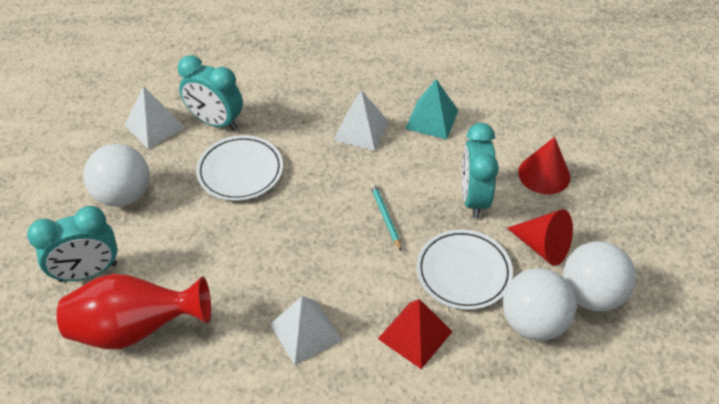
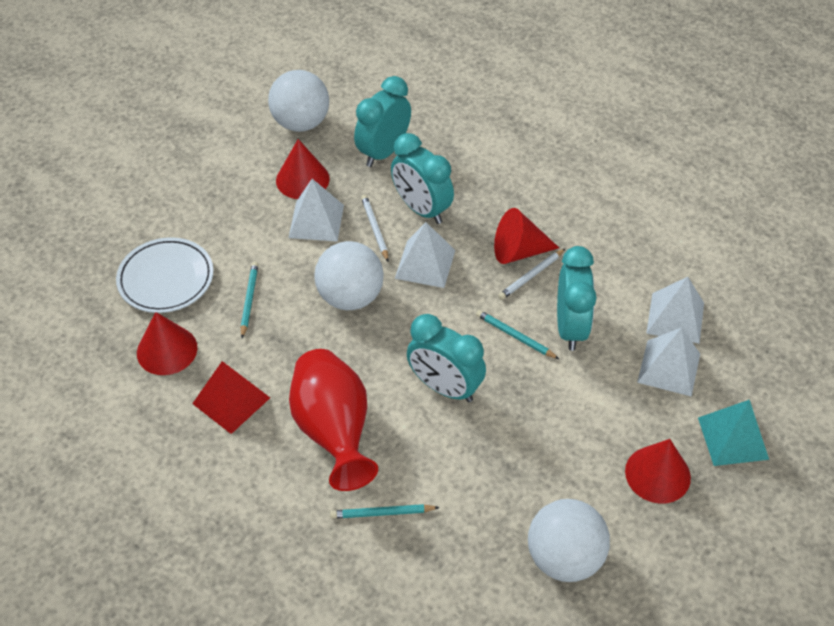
red cone: 2 -> 4
turquoise clock: 3 -> 4
turquoise pencil: 1 -> 3
white pencil: 0 -> 2
white plate: 2 -> 1
white pyramid: 3 -> 4

